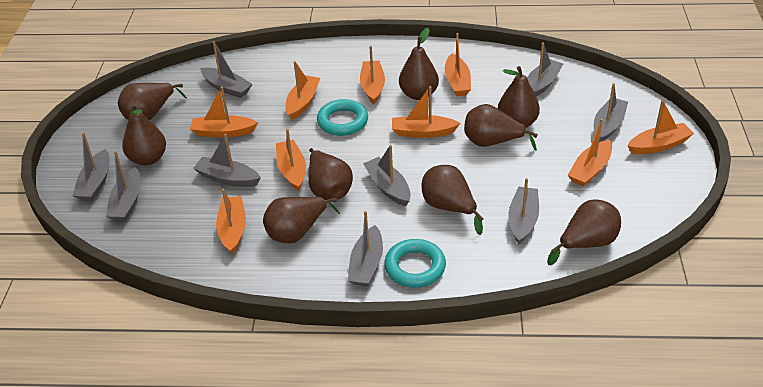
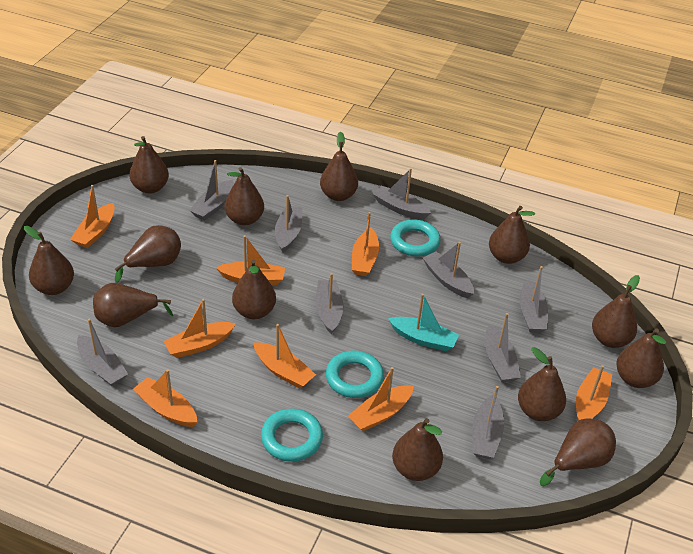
brown pear: 9 -> 13
orange boat: 9 -> 8
turquoise boat: 0 -> 1
turquoise ring: 2 -> 3

